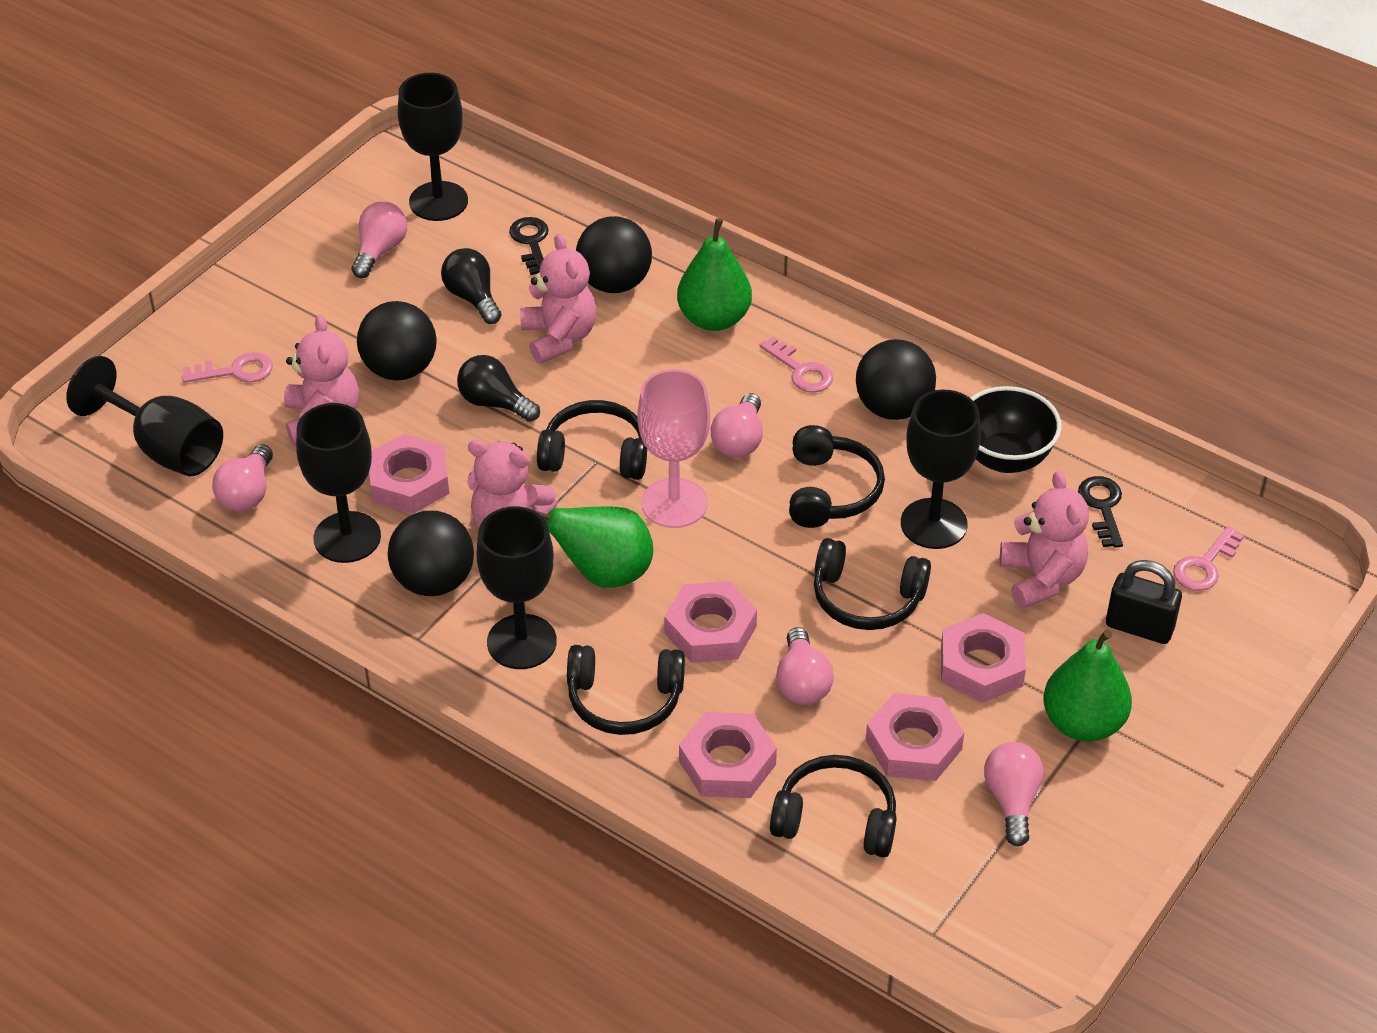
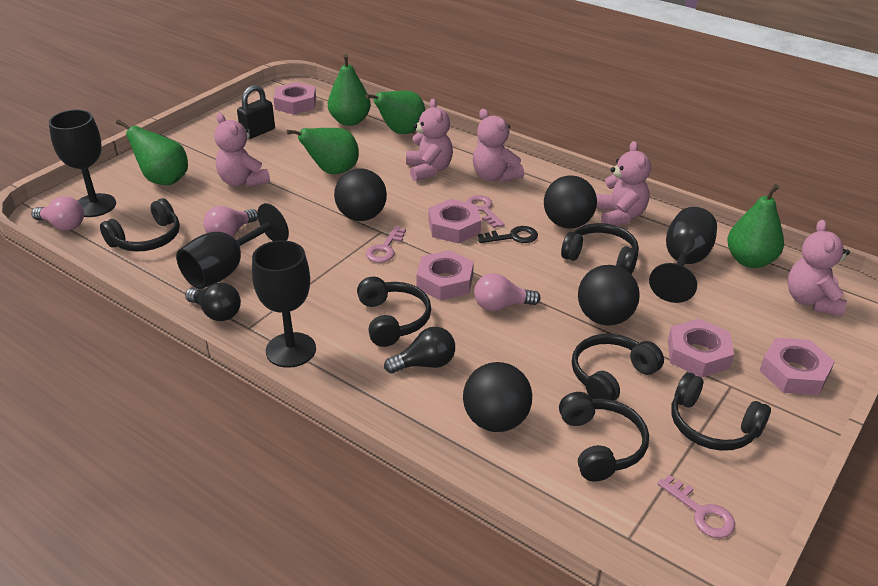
black bowl: 1 -> 0
black goblet: 5 -> 4
black headphones: 5 -> 6
black key: 2 -> 1
green pear: 3 -> 5
pink goblet: 1 -> 0
pink light bulb: 5 -> 3
pink teddy bear: 4 -> 5

